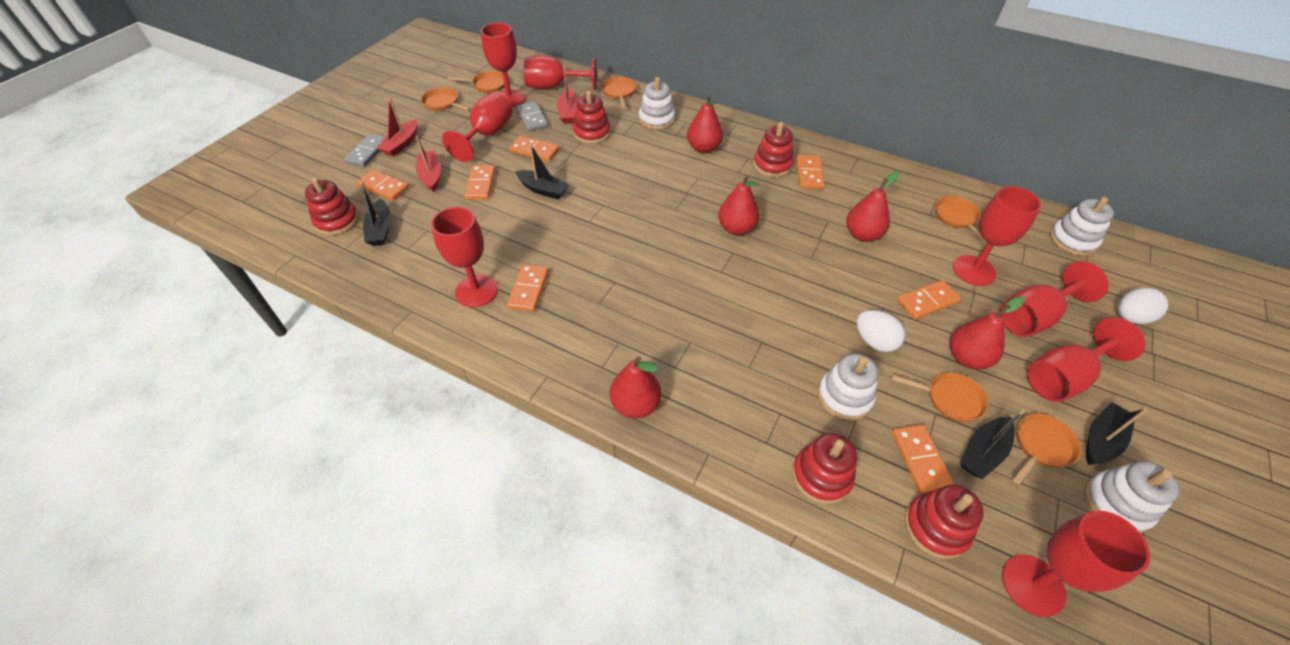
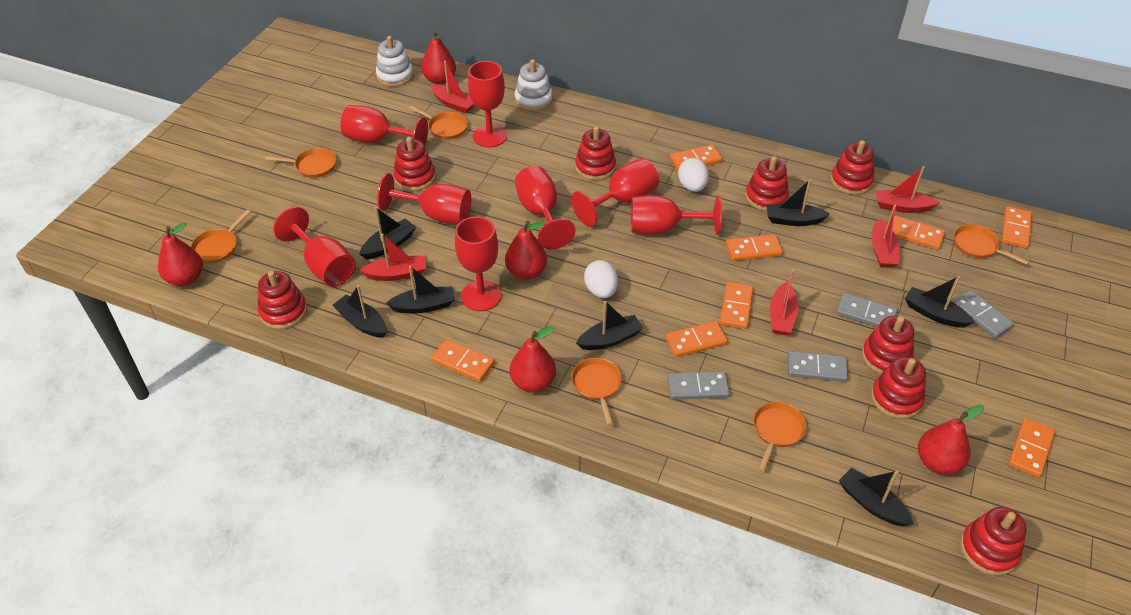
black boat: 4 -> 7
grey domino: 2 -> 4
orange domino: 7 -> 8
red boat: 3 -> 5
red stacking toy: 5 -> 8
white stacking toy: 4 -> 2

